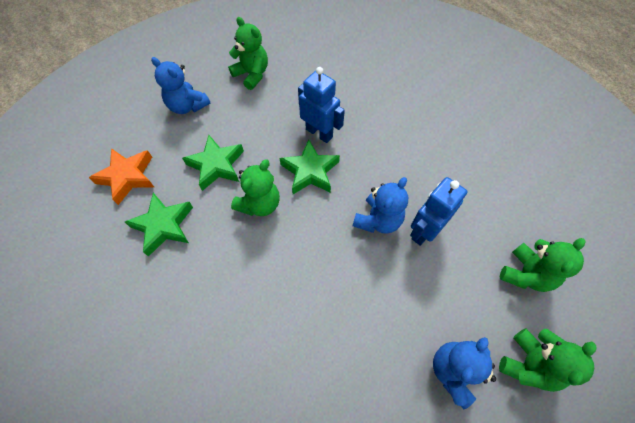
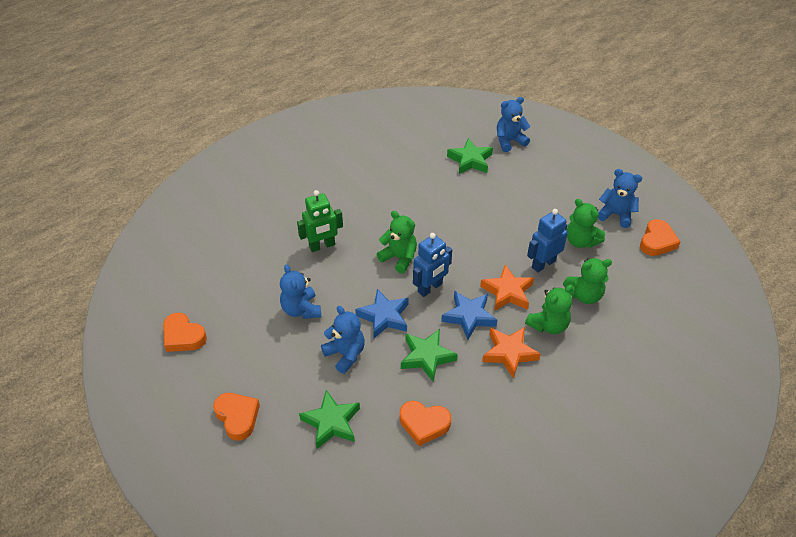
blue star: 0 -> 2
blue teddy bear: 3 -> 4
green robot: 0 -> 1
orange heart: 0 -> 4
orange star: 1 -> 2

